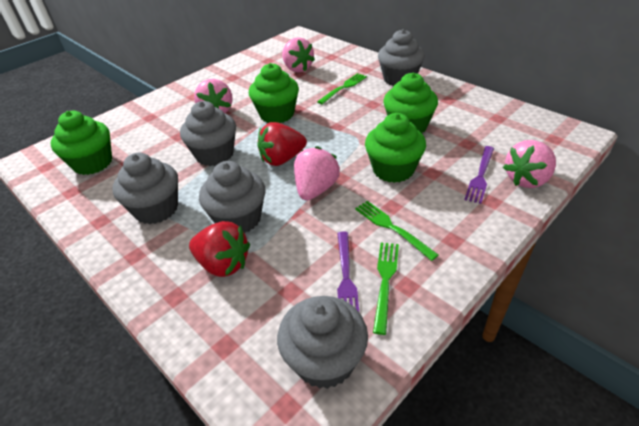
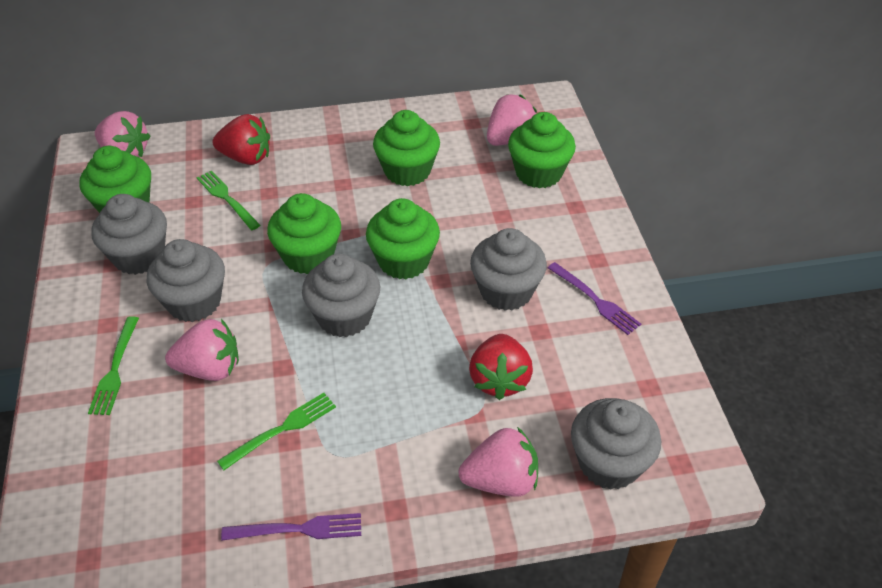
green cupcake: 4 -> 5

